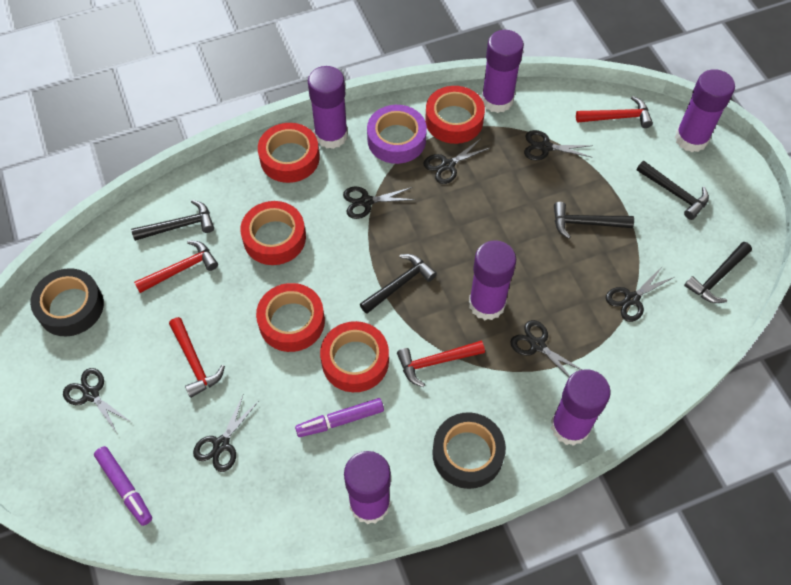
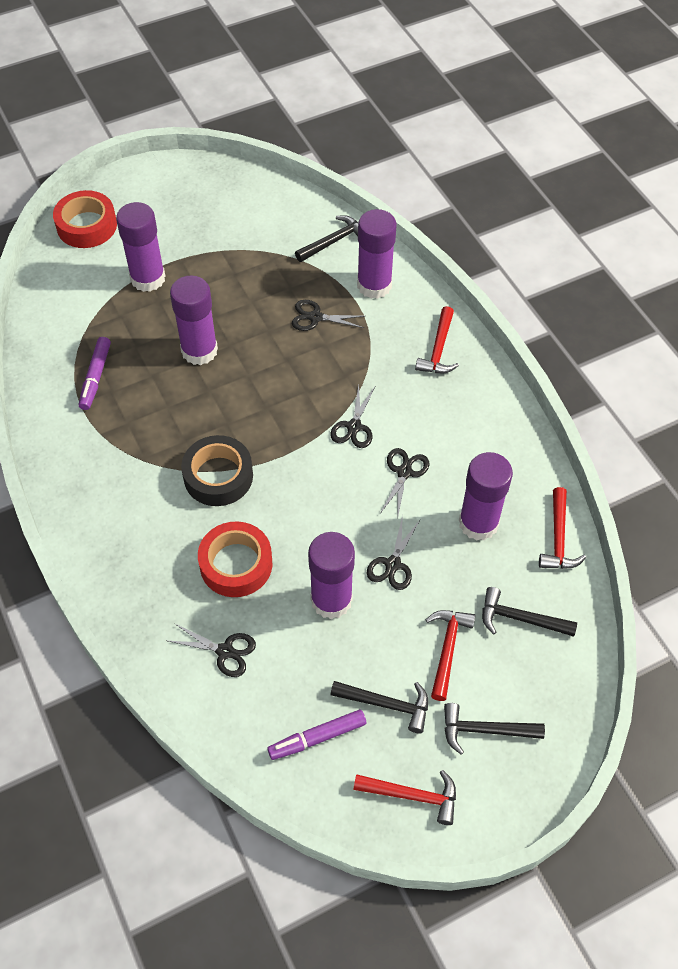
black hammer: 5 -> 4
black scissors: 7 -> 5
black tape: 2 -> 1
purple glue stick: 6 -> 5
purple tape: 1 -> 0
red tape: 5 -> 2

